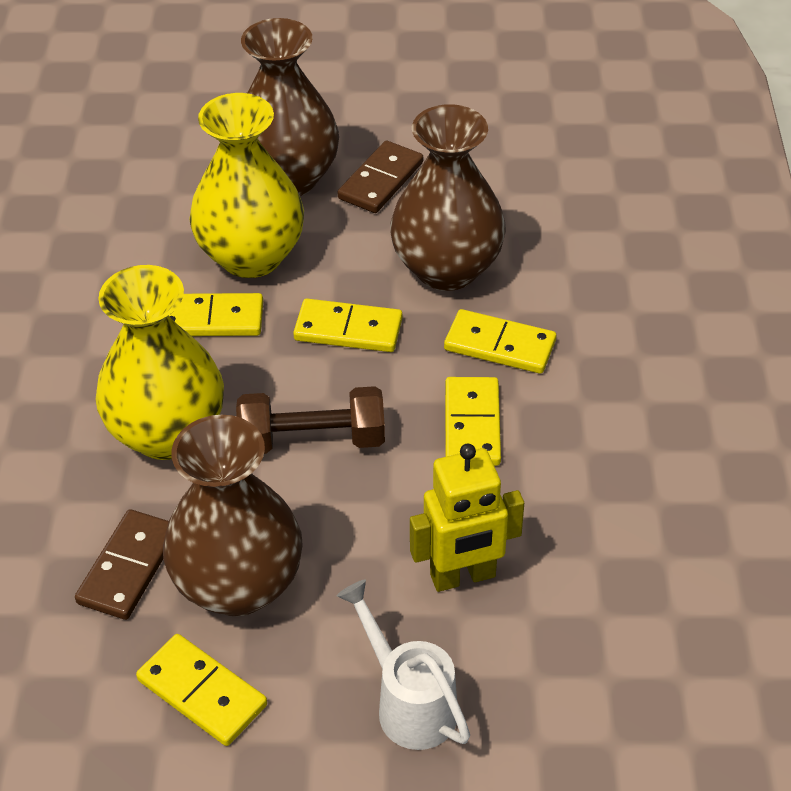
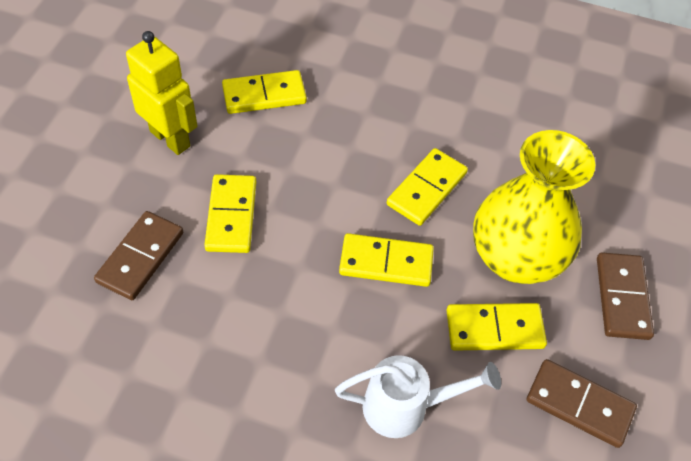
brown domino: 2 -> 3
brown dumbbell: 1 -> 0
brown vase: 3 -> 0
yellow vase: 2 -> 1

